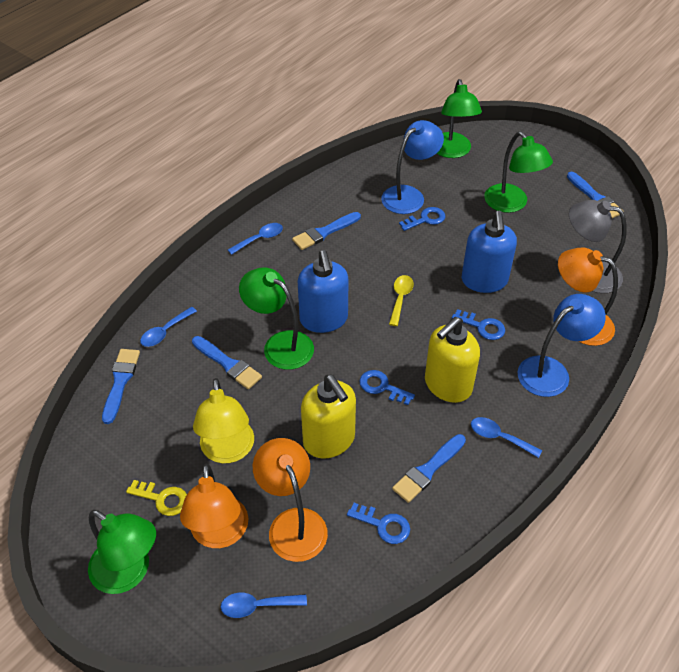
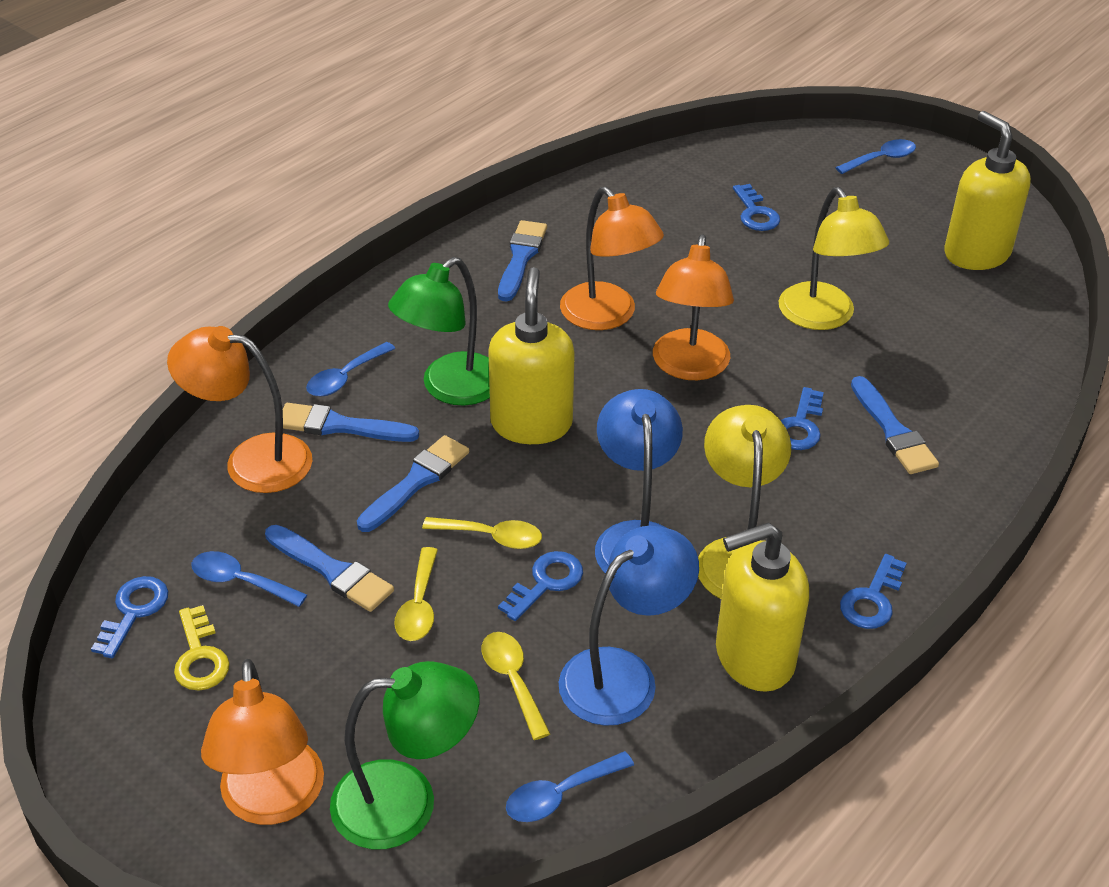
blue key: 4 -> 5
blue soap dispenser: 2 -> 0
green lamp: 4 -> 2
grey lamp: 1 -> 0
orange lamp: 3 -> 4
yellow lamp: 1 -> 2
yellow soap dispenser: 2 -> 3
yellow spoon: 1 -> 3

